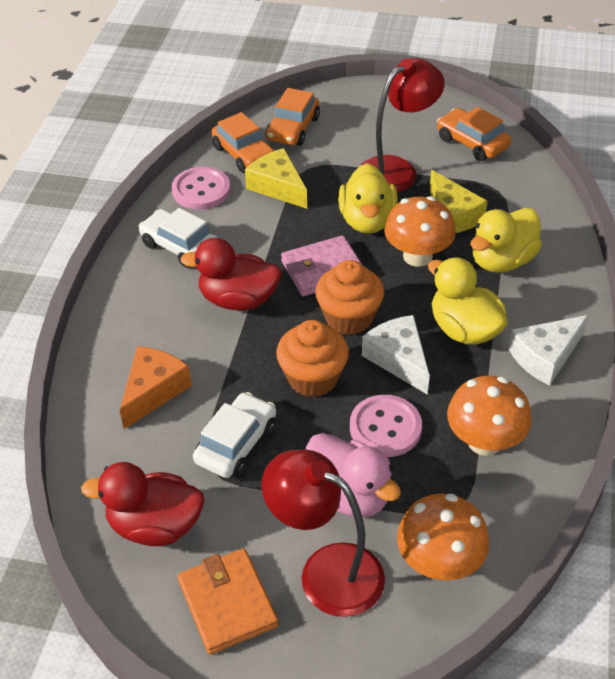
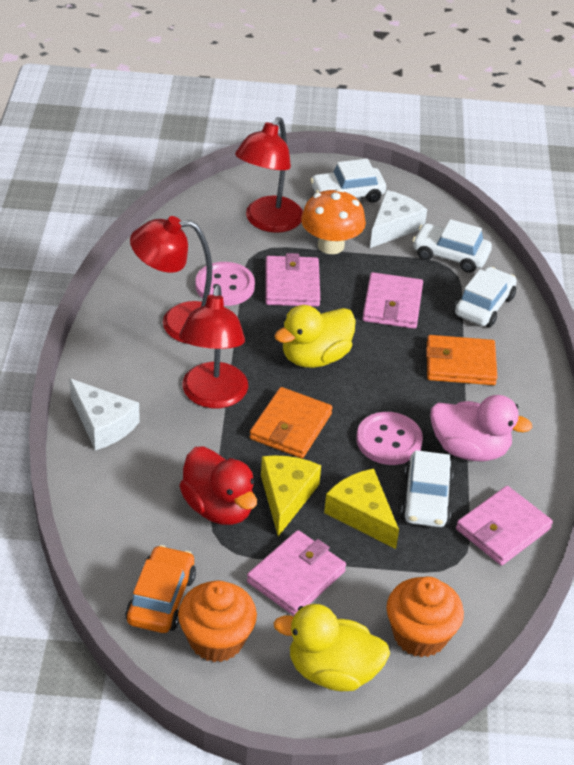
orange car: 3 -> 1
orange cheese: 1 -> 0
orange mushroom: 3 -> 1
orange wallet: 1 -> 2
pink wallet: 1 -> 4
red duck: 2 -> 1
red lamp: 2 -> 3
white car: 2 -> 4
yellow duck: 3 -> 2

